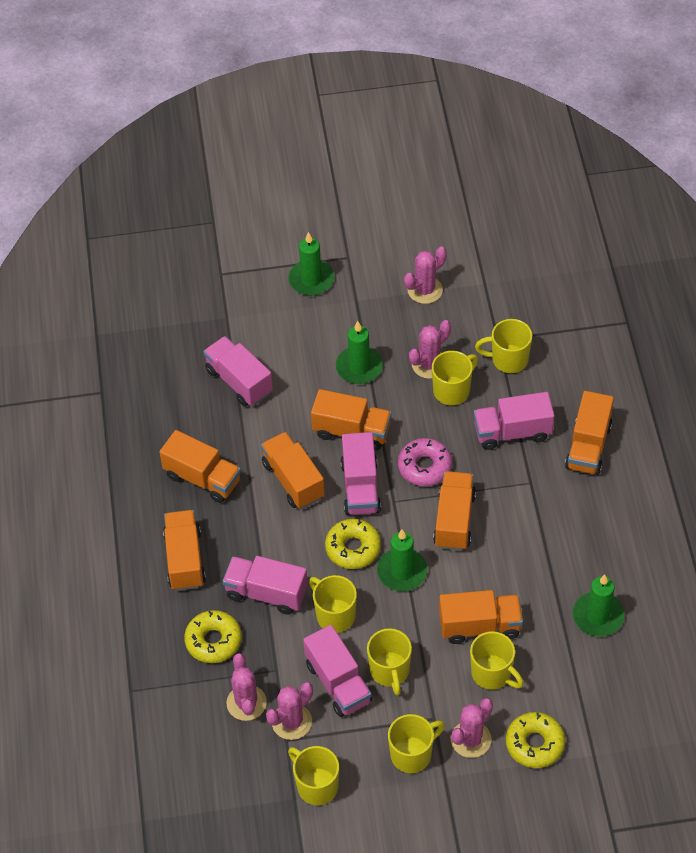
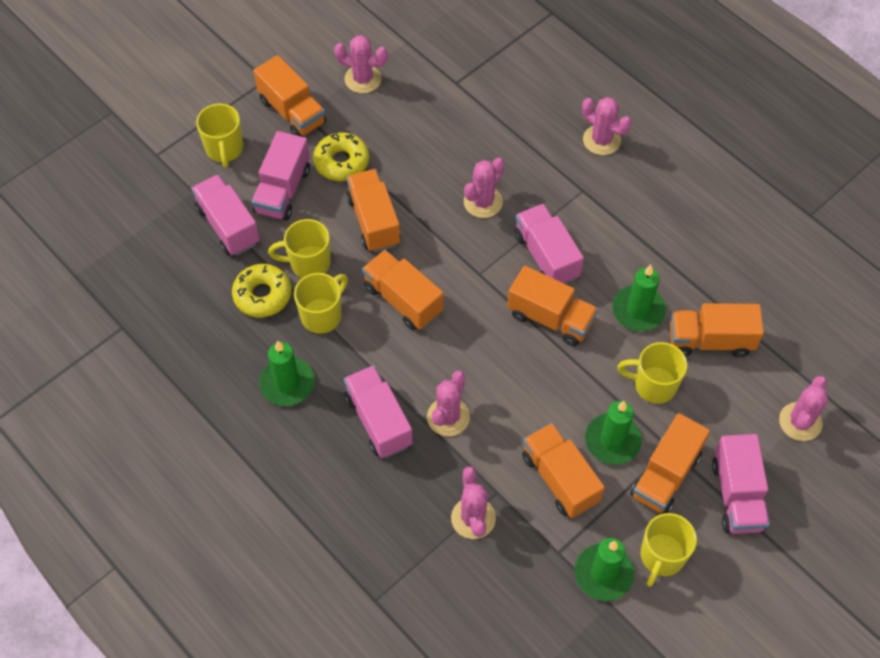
pink cactus: 5 -> 6
pink donut: 1 -> 0
yellow donut: 3 -> 2
yellow mug: 7 -> 5

